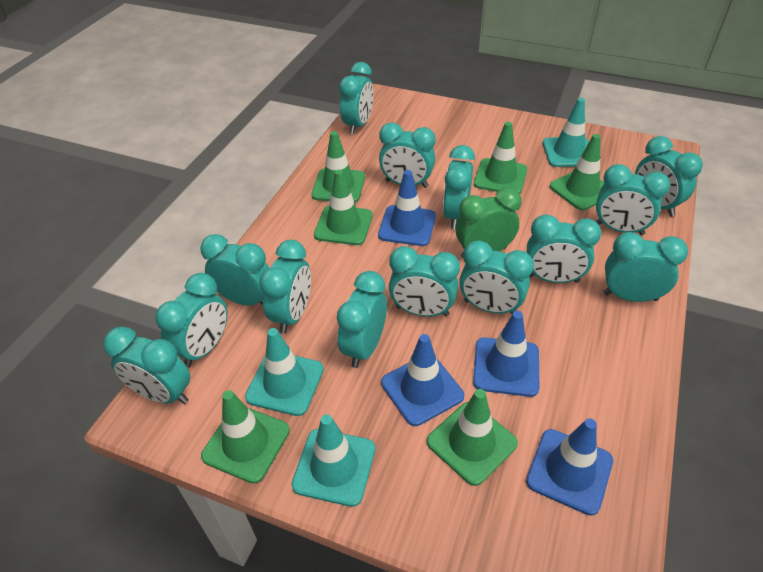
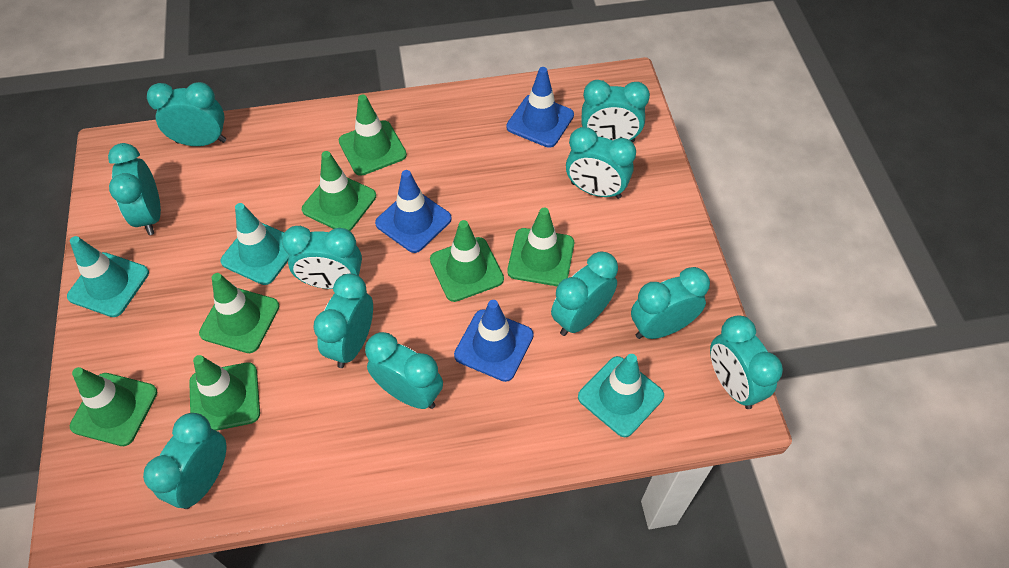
blue traffic cone: 4 -> 3
green clock: 1 -> 0
green traffic cone: 6 -> 7
turquoise clock: 14 -> 11

